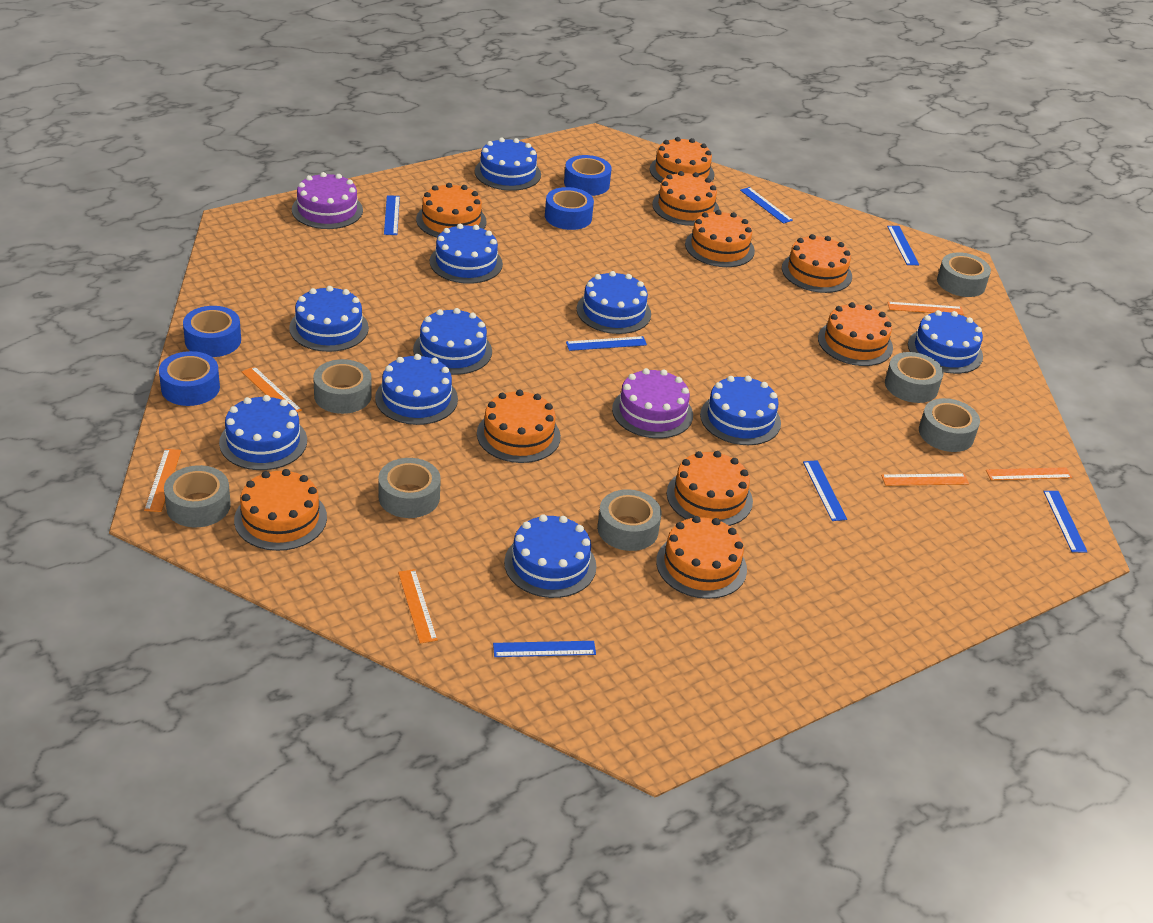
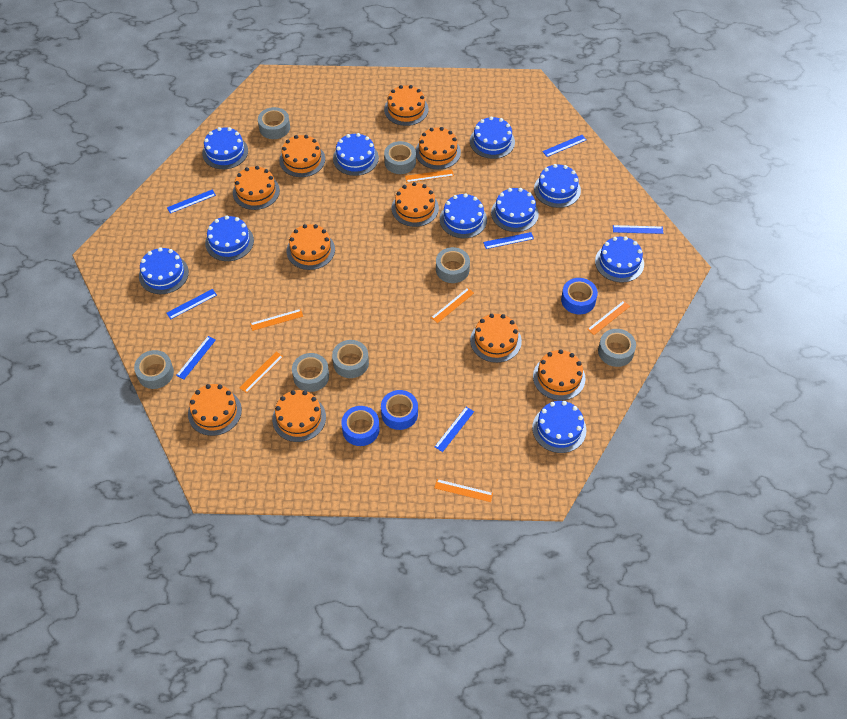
blue tape: 4 -> 3
purple cake: 2 -> 0

